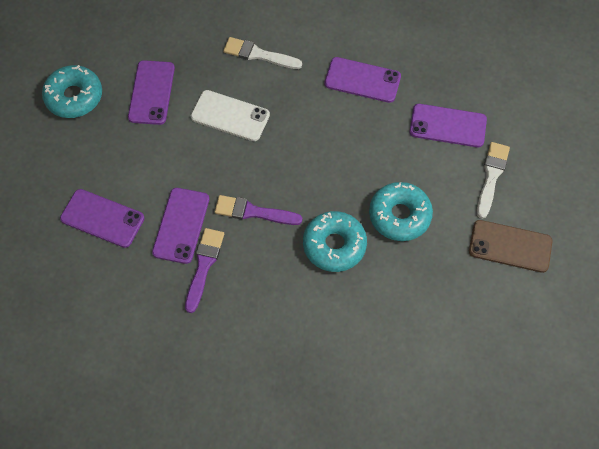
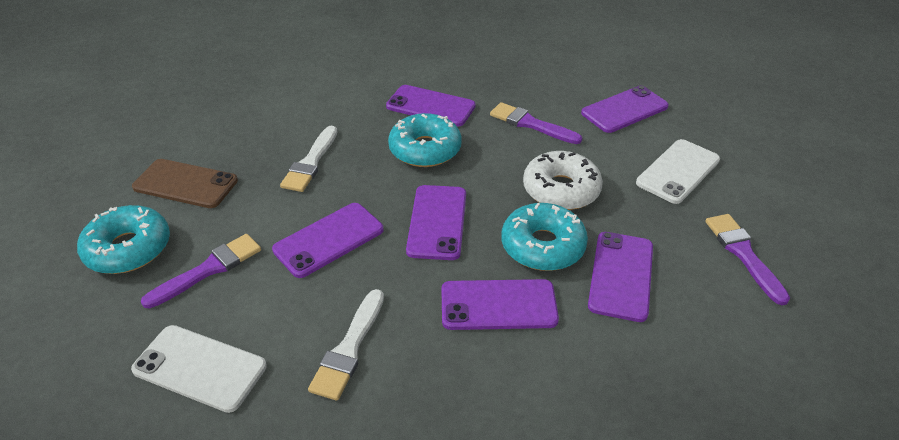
purple brush: 2 -> 3
purple phone: 5 -> 6
white donut: 0 -> 1
white phone: 1 -> 2

